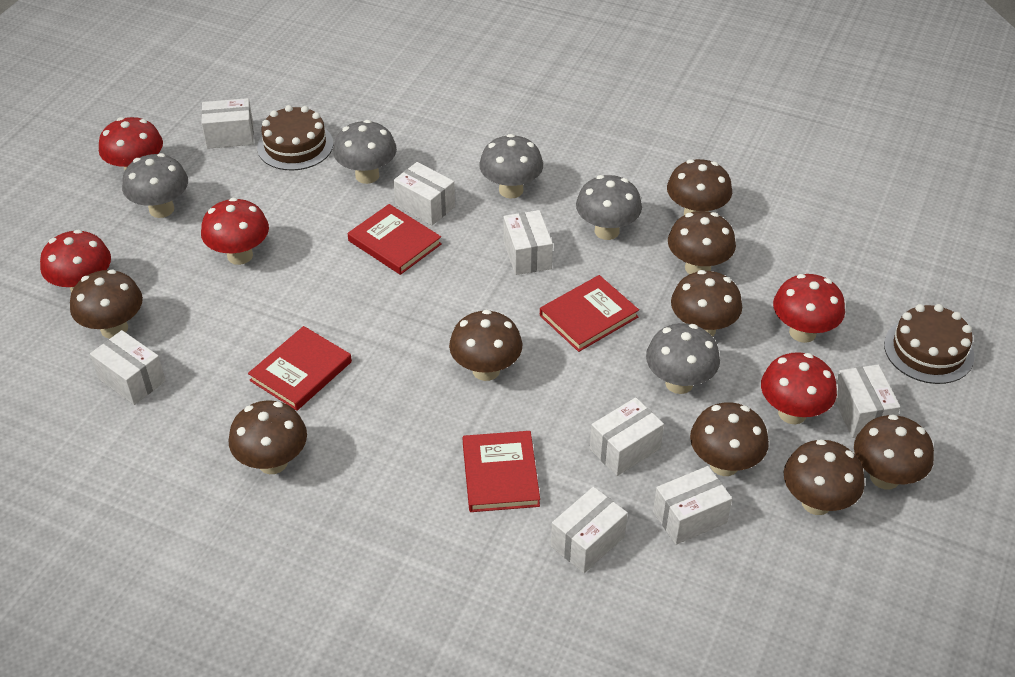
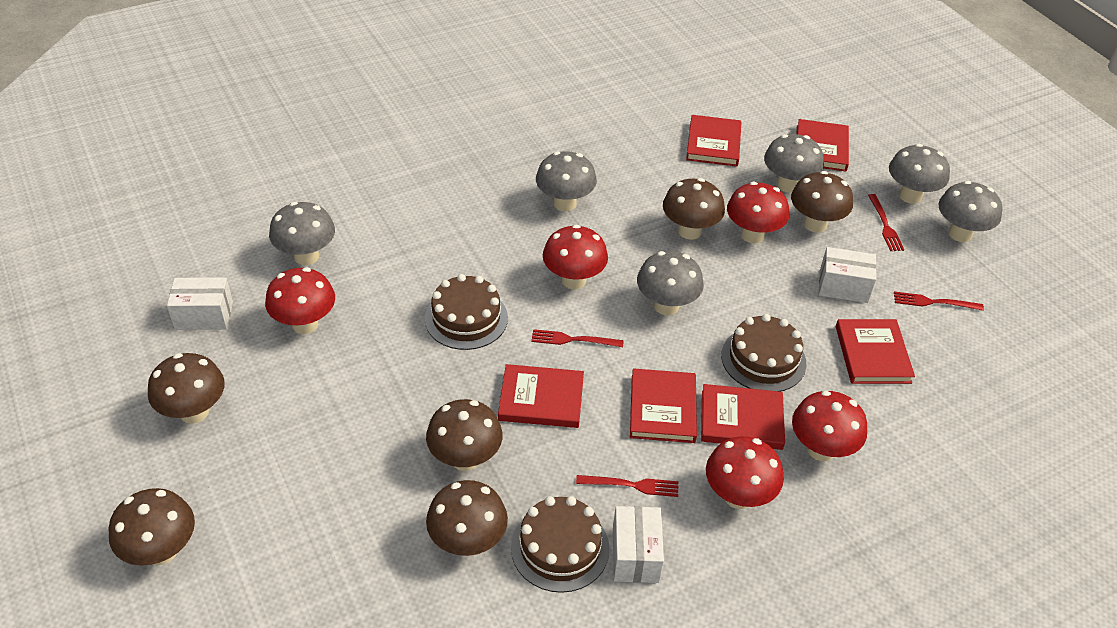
brown cake: 2 -> 3
brown mushroom: 9 -> 6
grey mushroom: 5 -> 6
red book: 4 -> 6
red fork: 0 -> 4
white box: 8 -> 3

